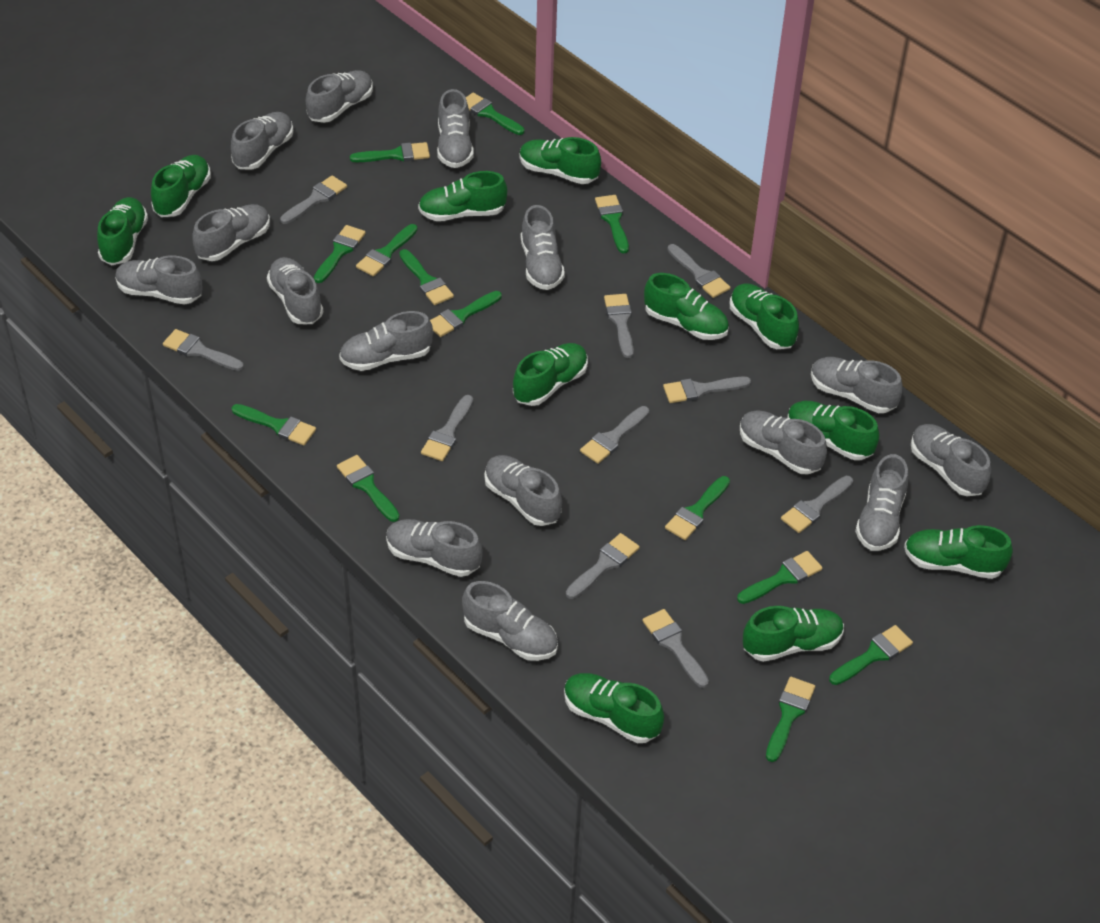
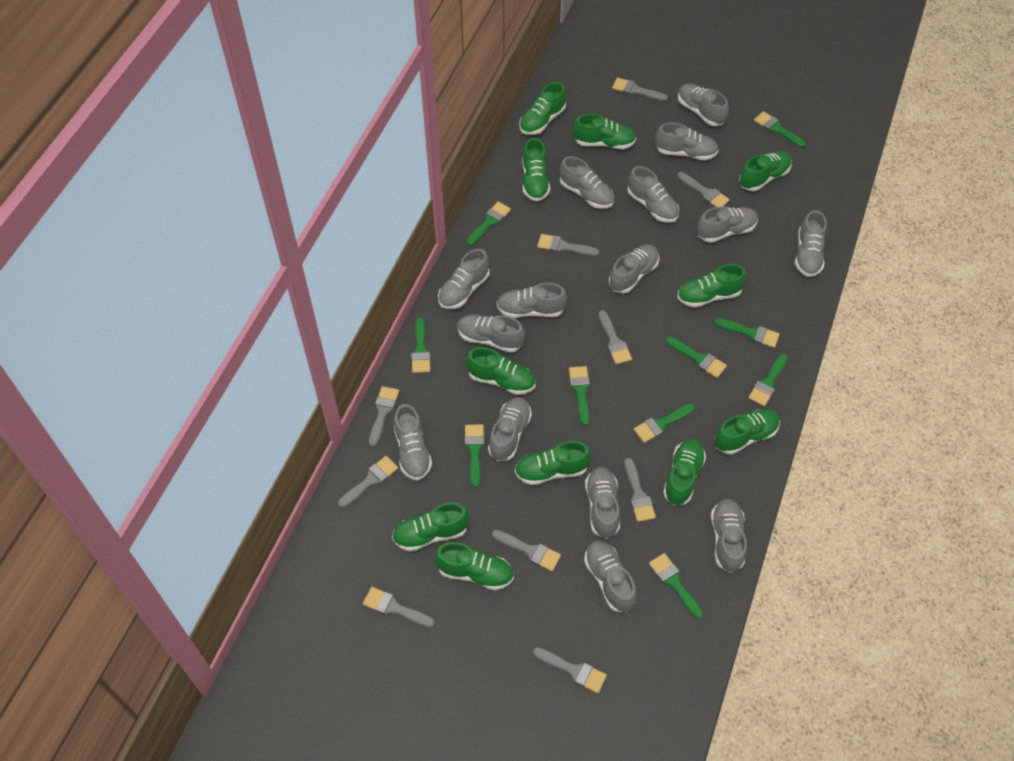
green brush: 13 -> 10

